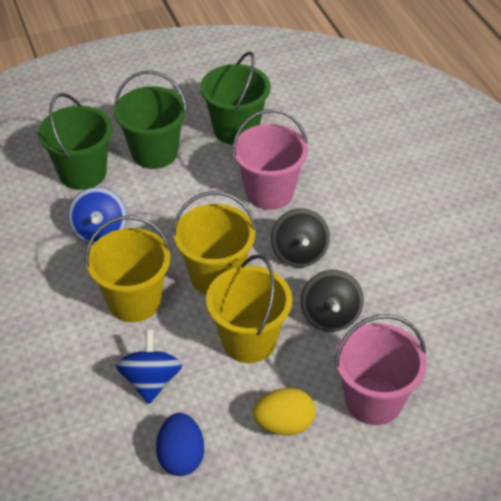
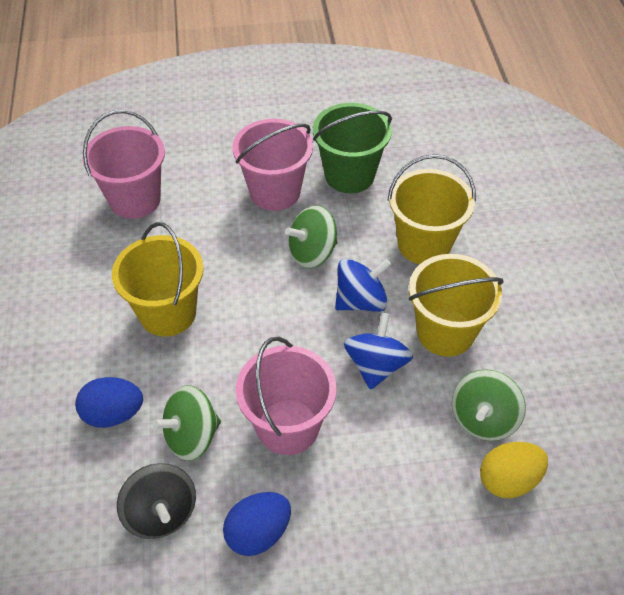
black spinning top: 2 -> 1
blue egg: 1 -> 2
green bucket: 3 -> 1
green spinning top: 0 -> 3
pink bucket: 2 -> 3

